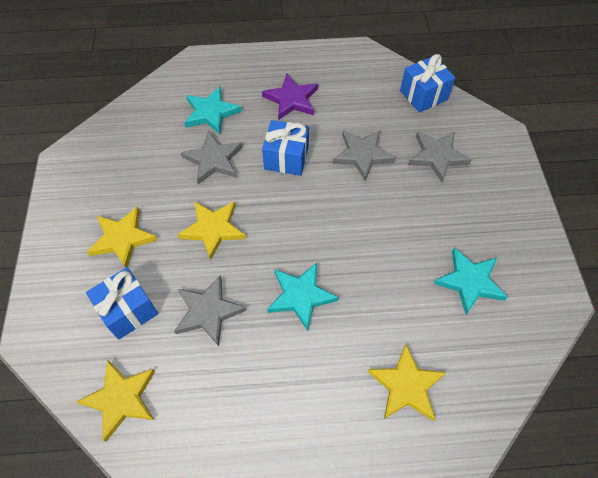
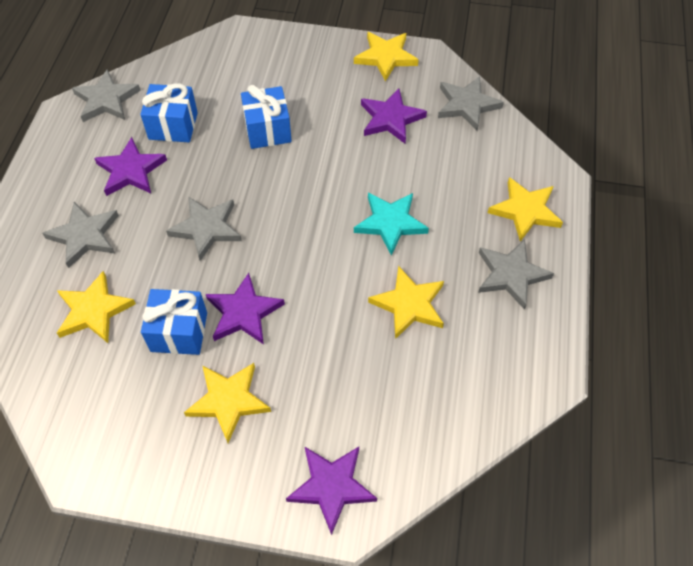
grey star: 4 -> 5
purple star: 1 -> 4
turquoise star: 3 -> 1
yellow star: 4 -> 5

